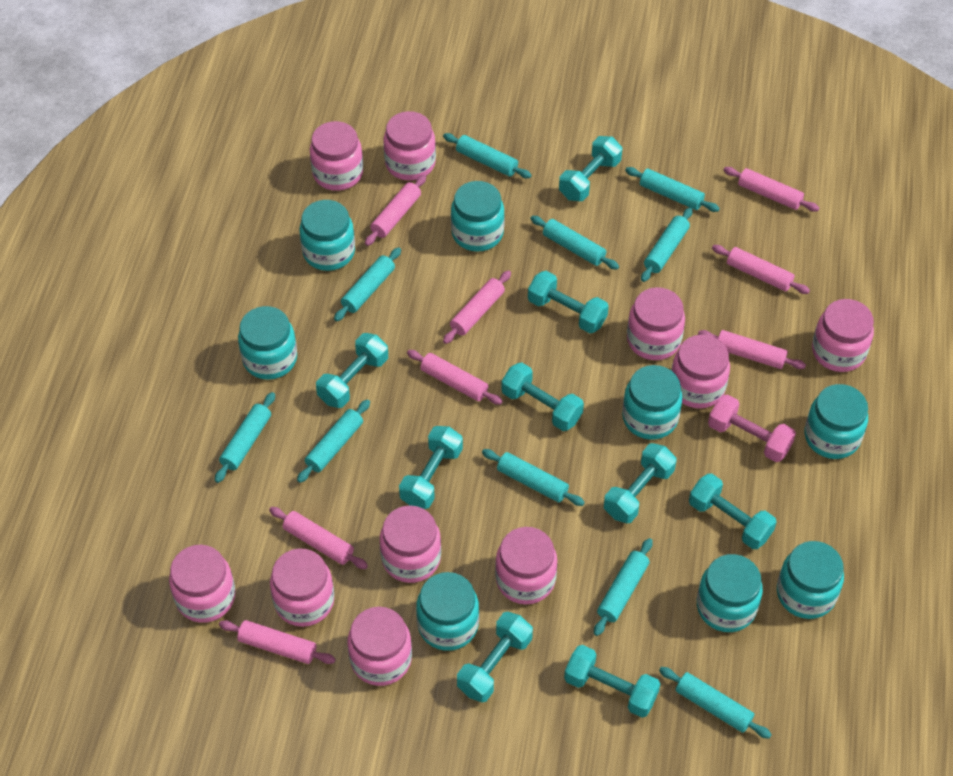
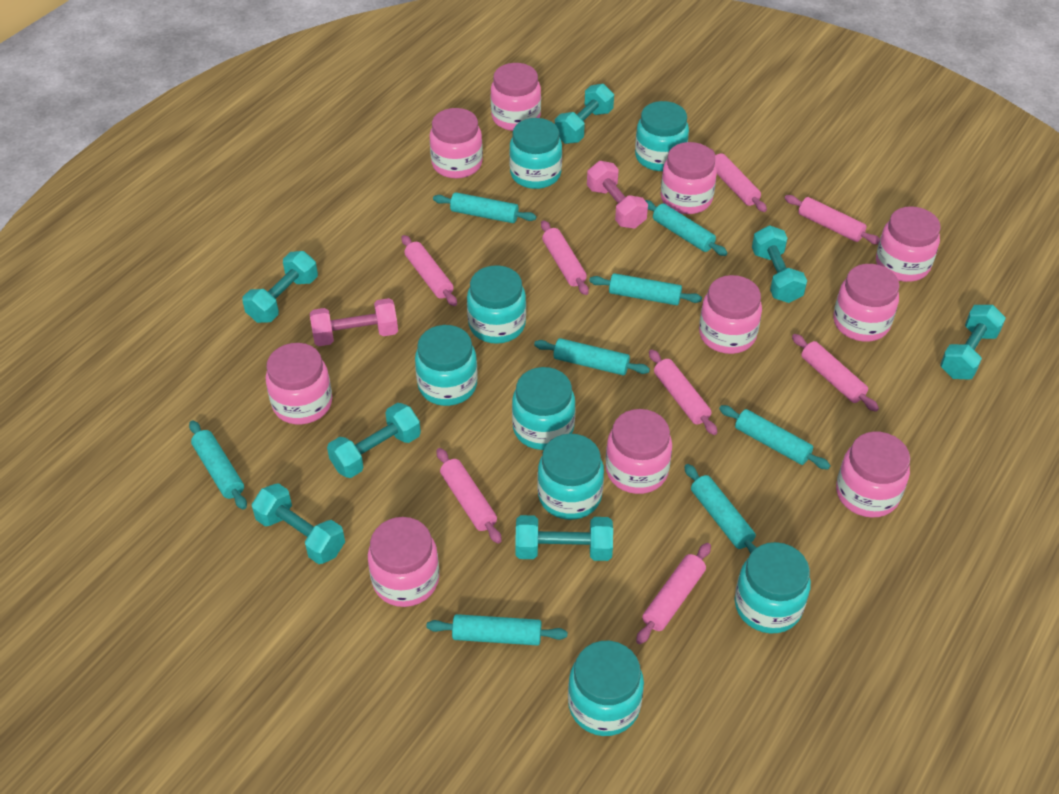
pink dumbbell: 1 -> 2
turquoise dumbbell: 9 -> 7
turquoise rolling pin: 10 -> 8

